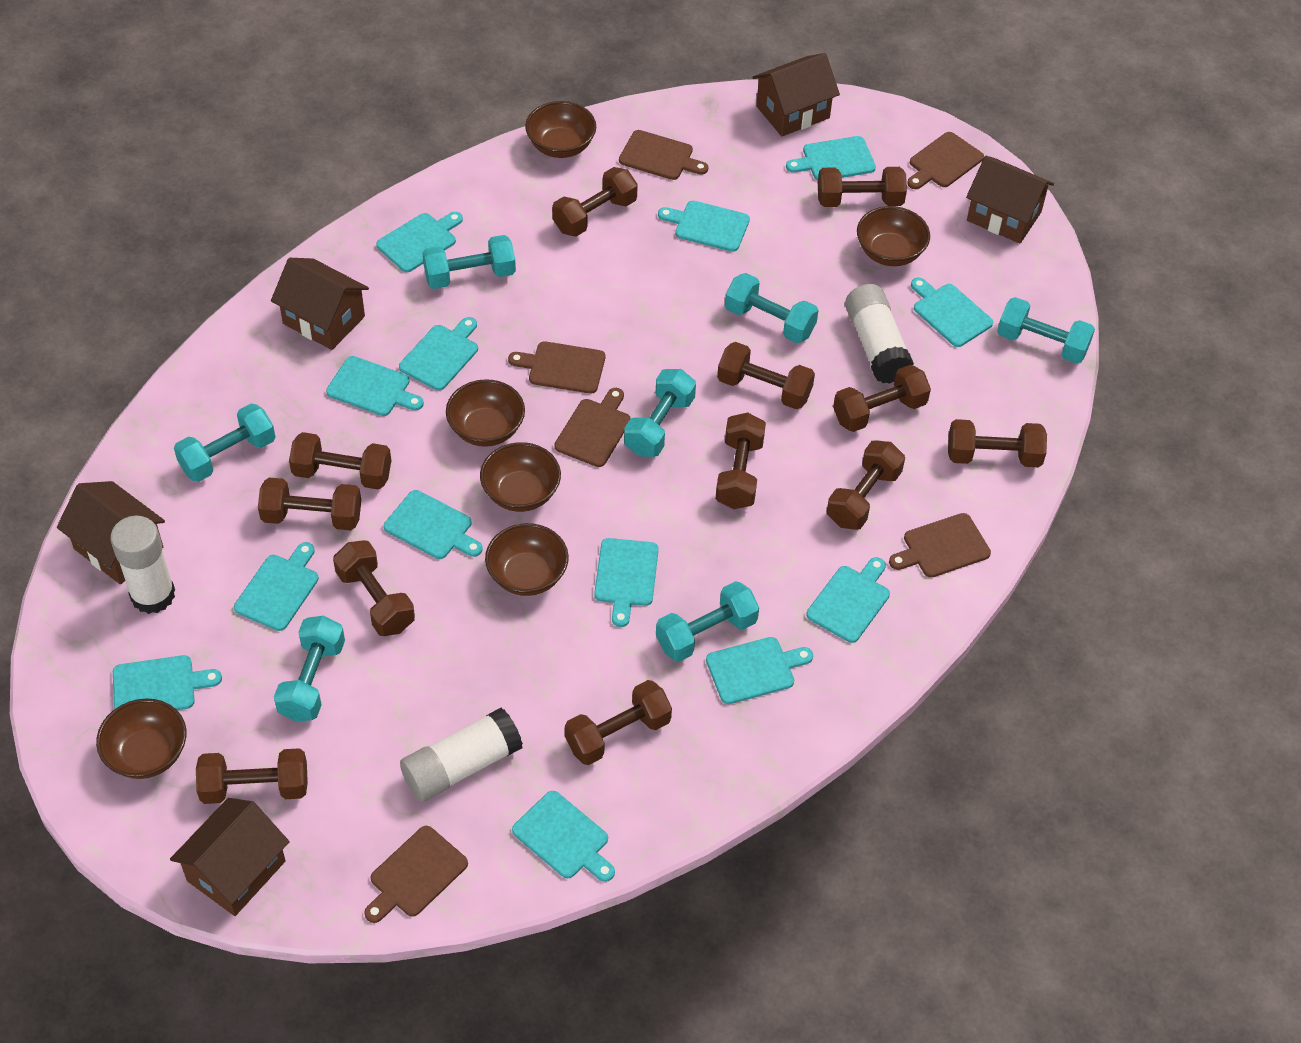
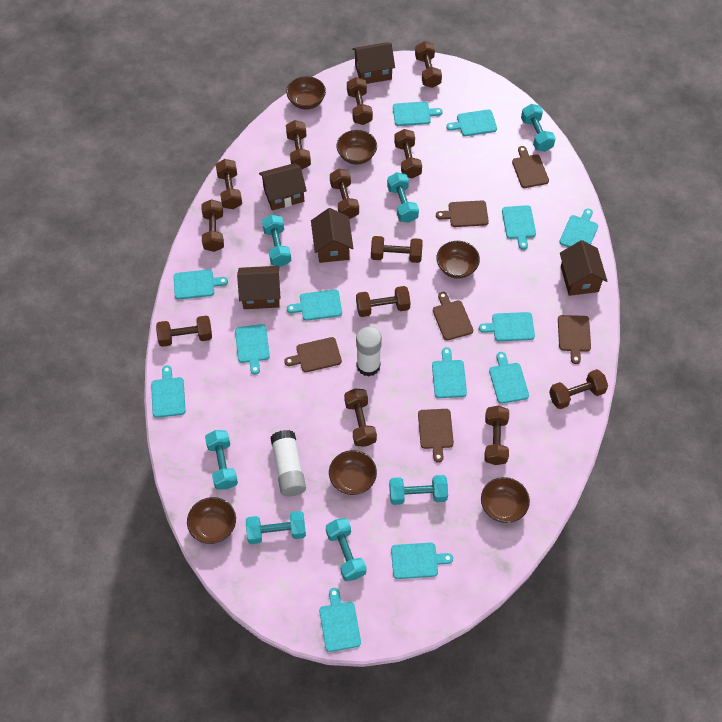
brown dumbbell: 12 -> 13
white glue stick: 3 -> 2

